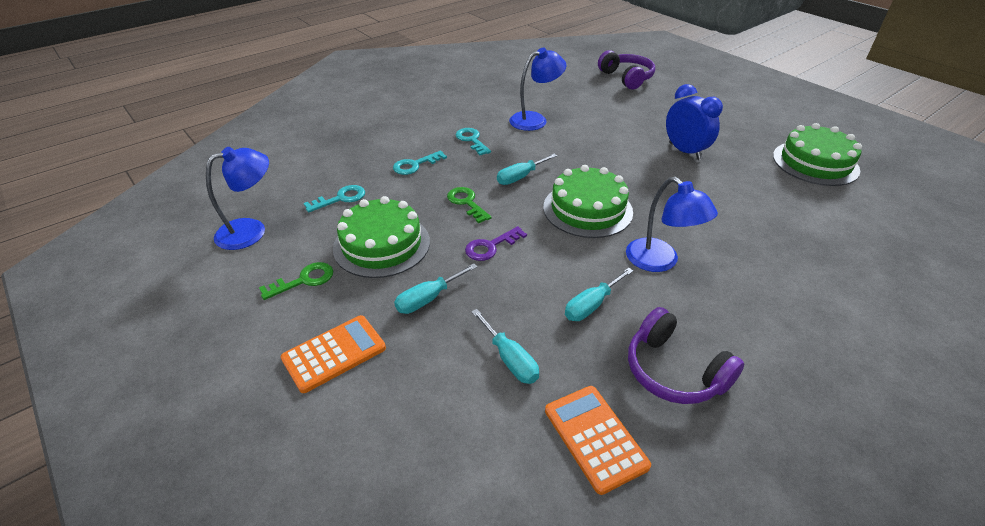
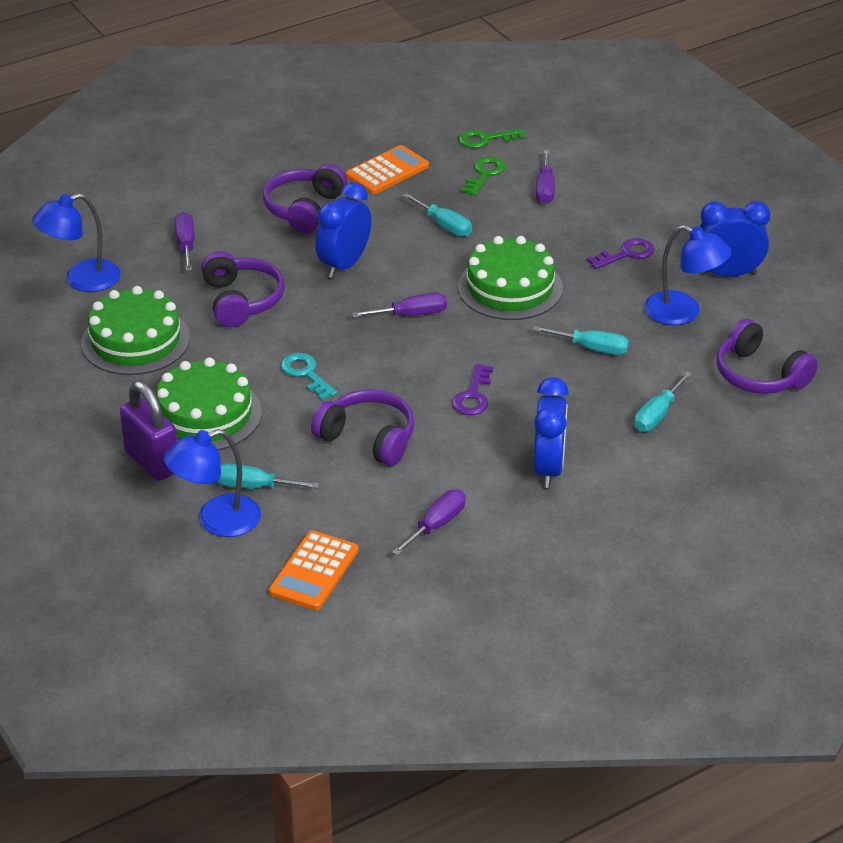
blue clock: 1 -> 3
purple headphones: 2 -> 4
purple key: 1 -> 2
purple padlock: 0 -> 1
purple screwdriver: 0 -> 4
turquoise key: 3 -> 1

